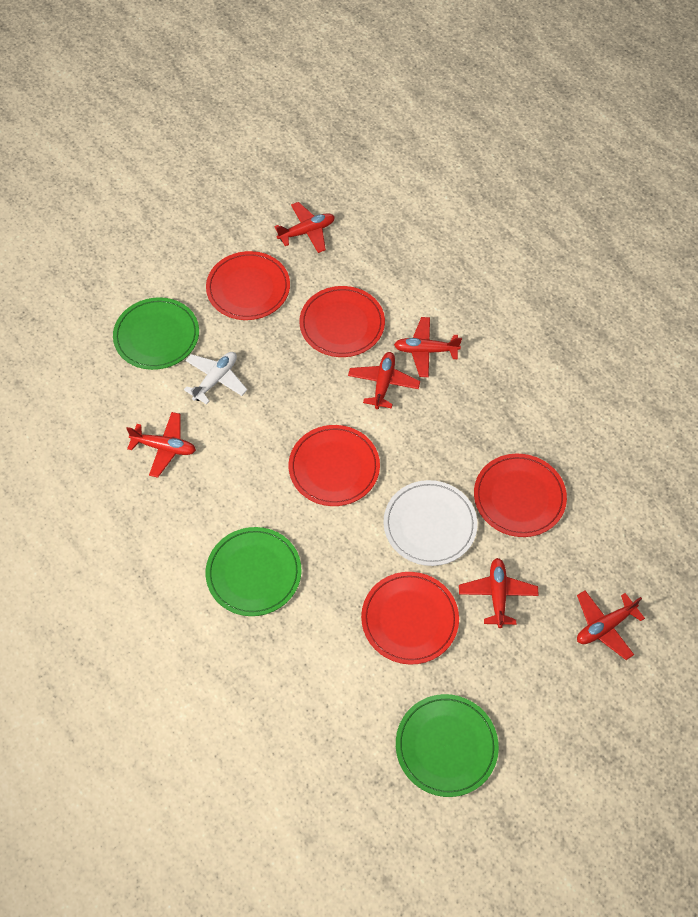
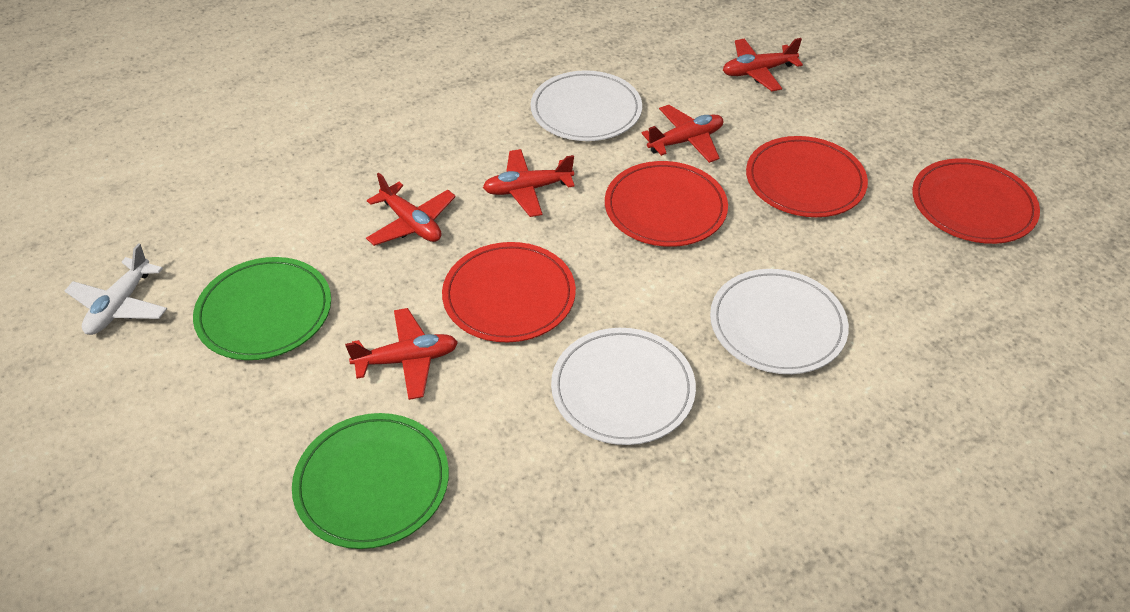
green plate: 3 -> 2
red plane: 6 -> 5
red plate: 5 -> 4
white plate: 1 -> 3

